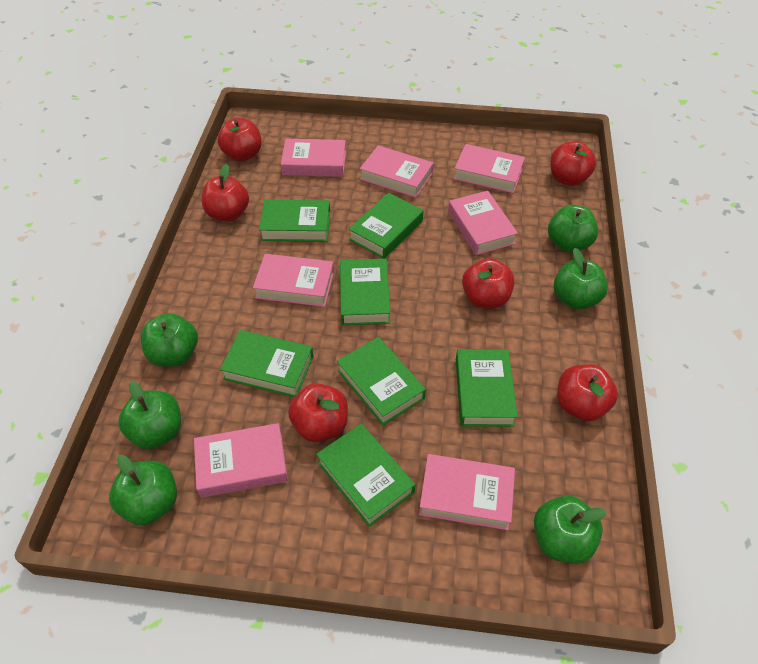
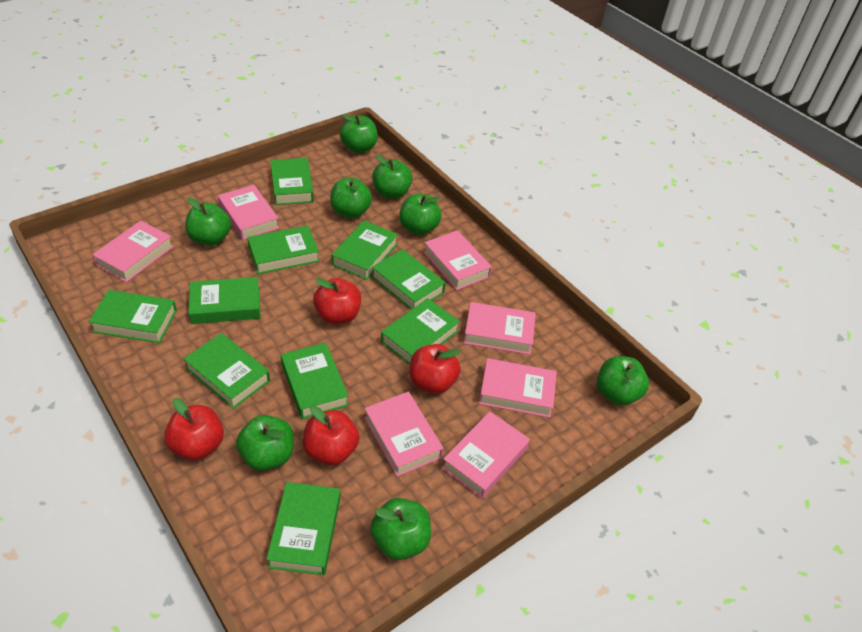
green apple: 6 -> 8
green book: 7 -> 10
red apple: 6 -> 4

